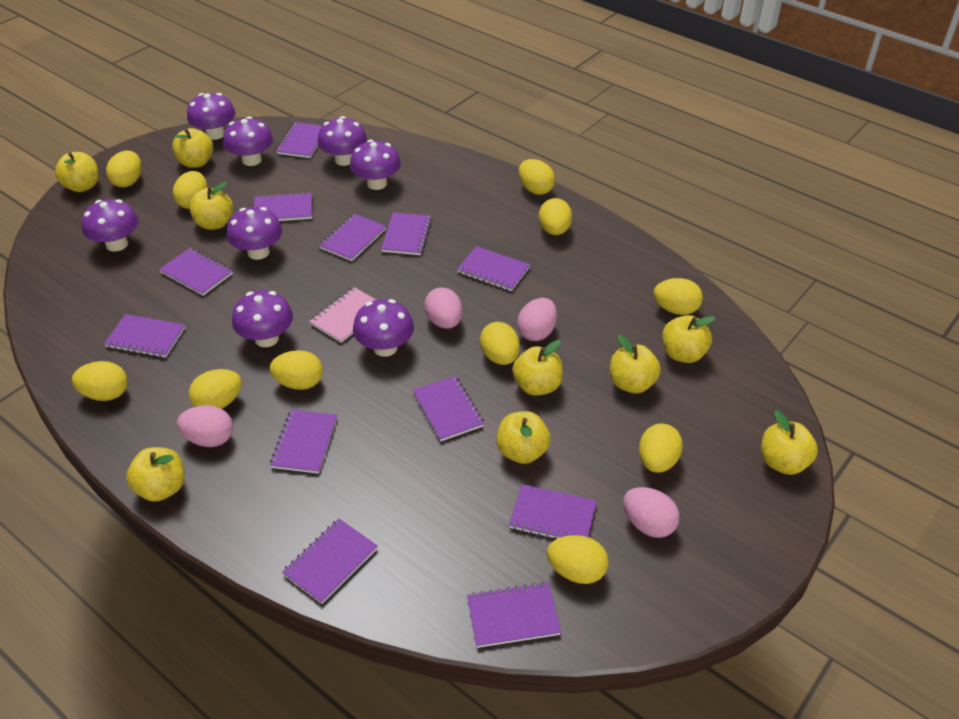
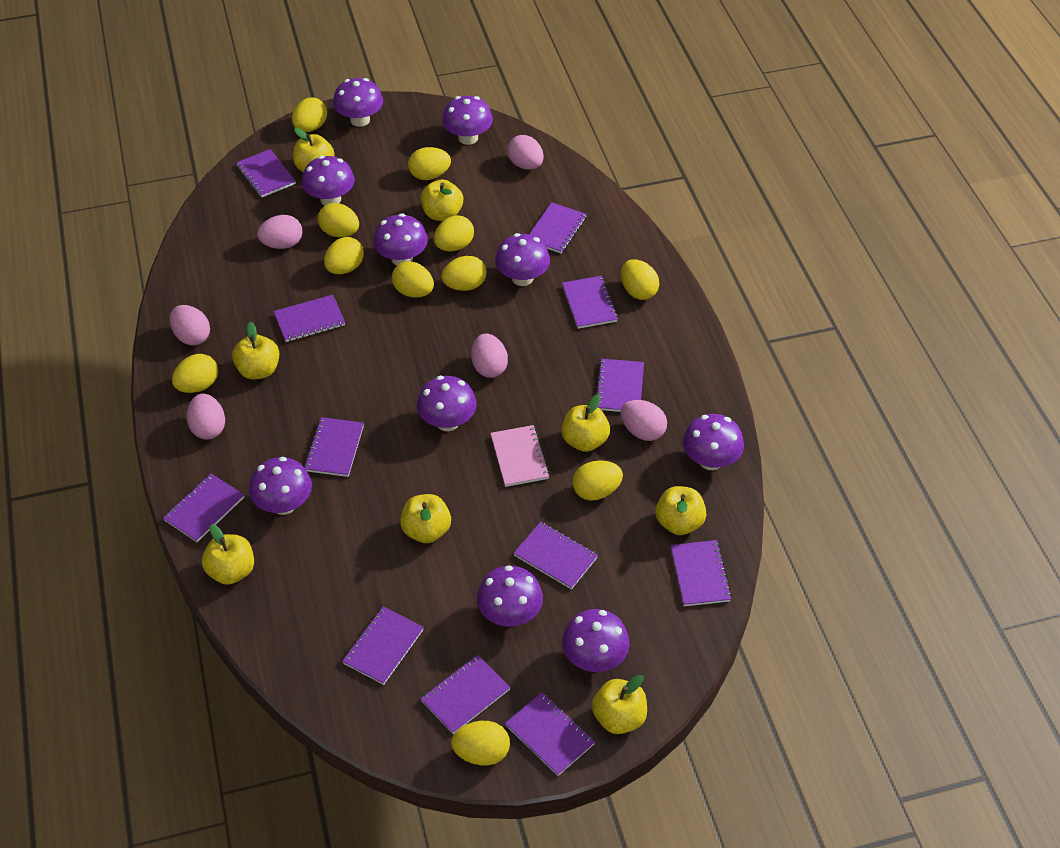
pink egg: 4 -> 6
purple mushroom: 8 -> 10
yellow apple: 9 -> 8

